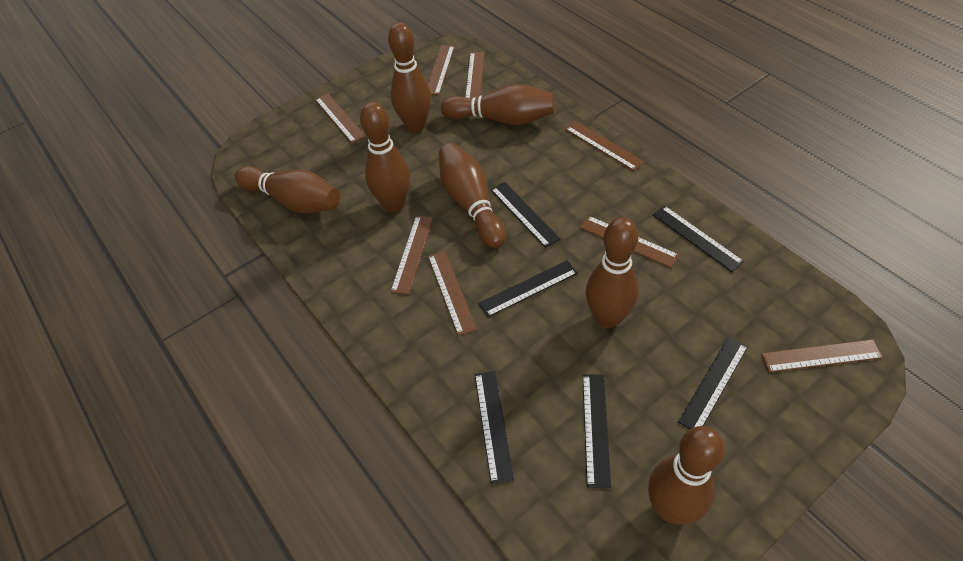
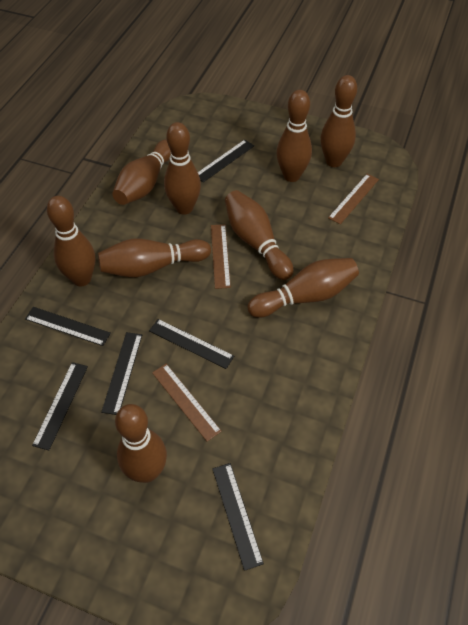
brown bowling pin: 7 -> 9
brown ruler: 8 -> 3

